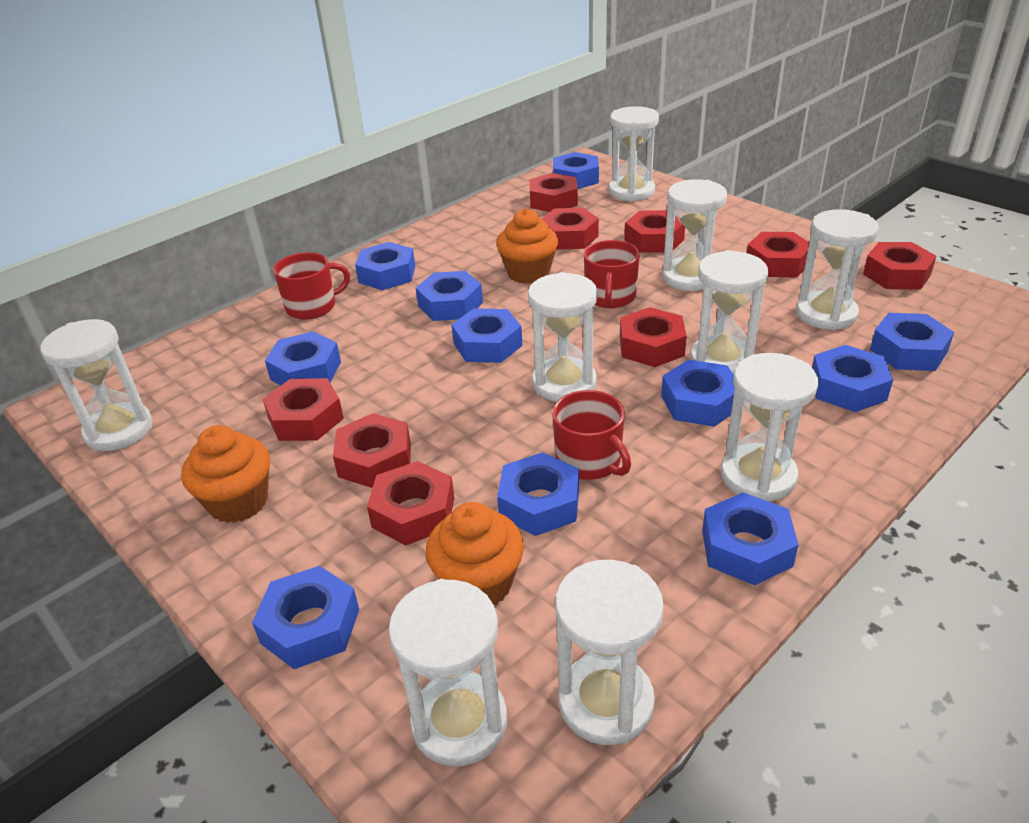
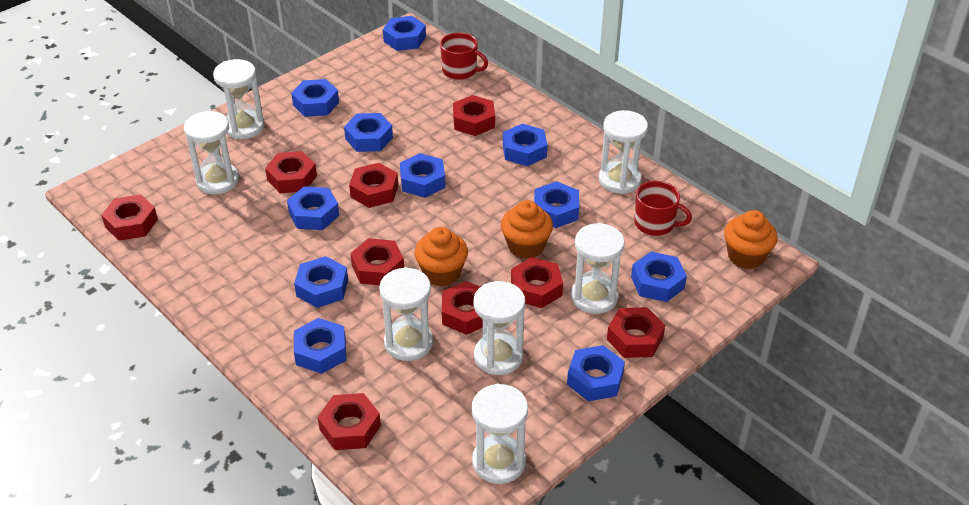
red mug: 3 -> 2
white hourglass: 9 -> 7

